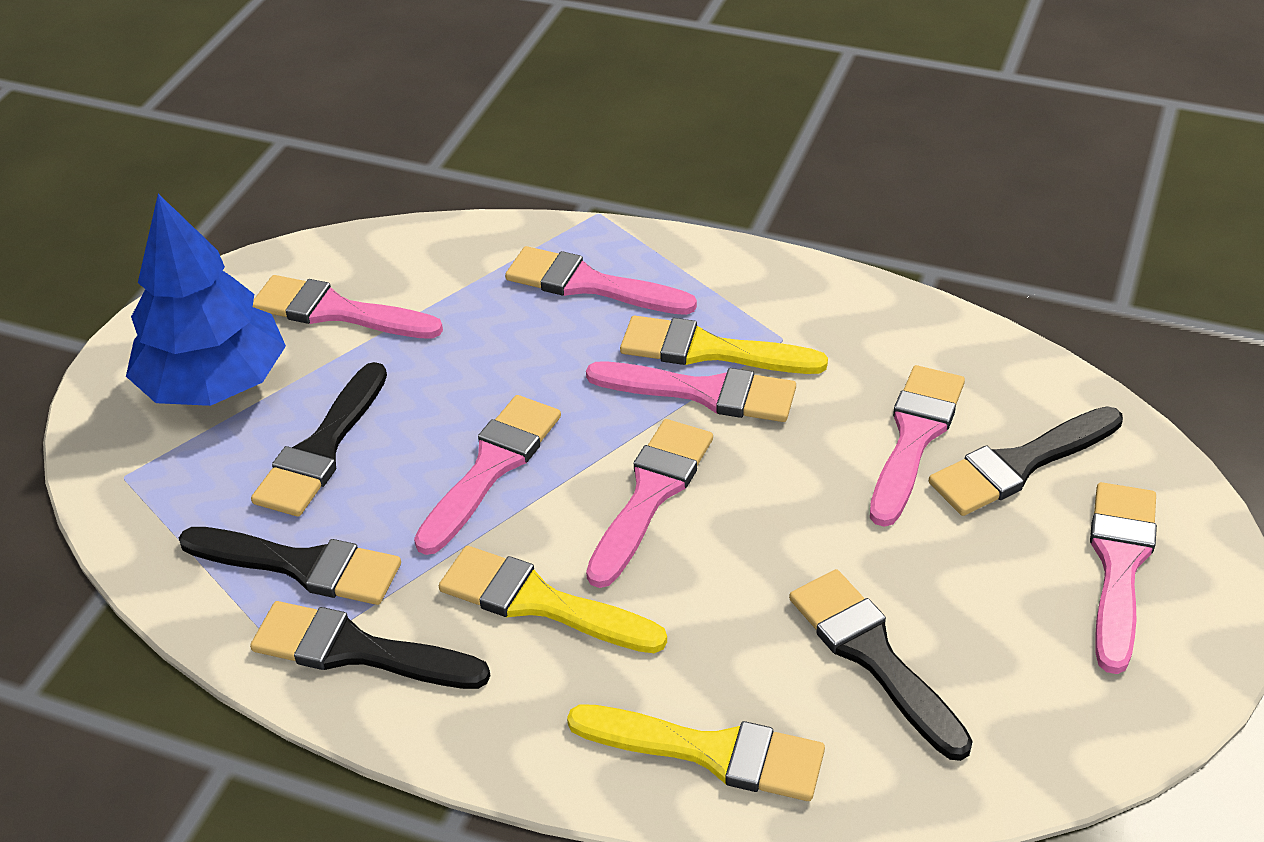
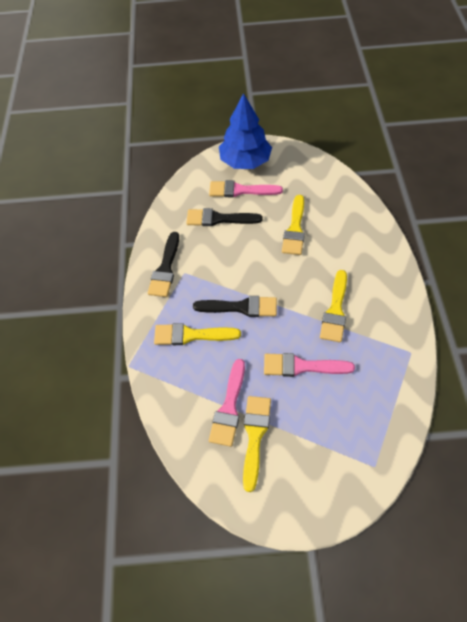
black brush: 5 -> 3
pink brush: 7 -> 3
yellow brush: 3 -> 4

